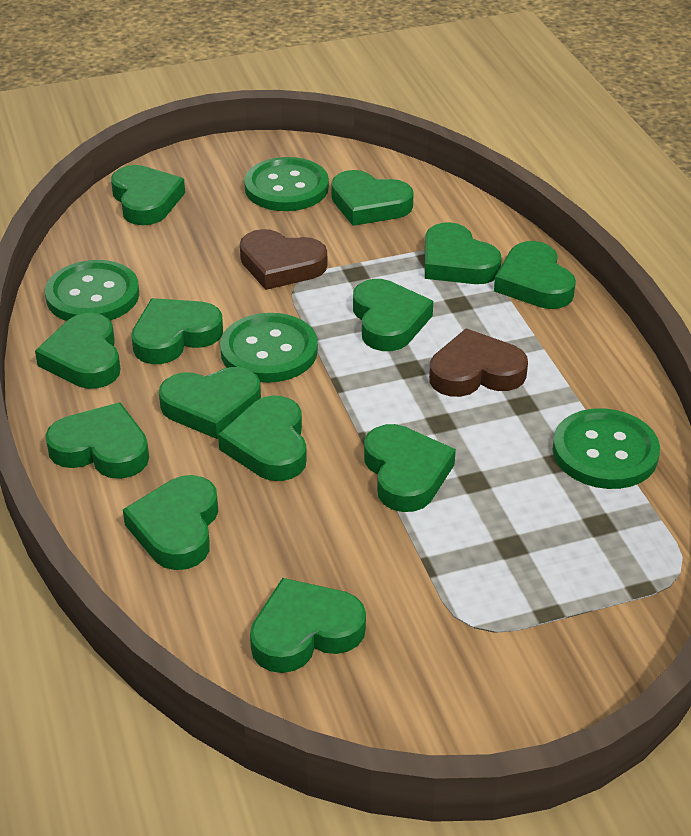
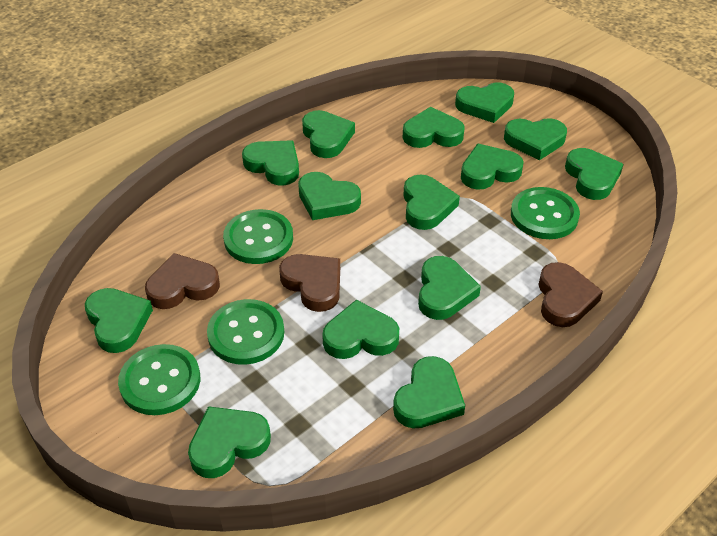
brown heart: 2 -> 3
green heart: 13 -> 14

